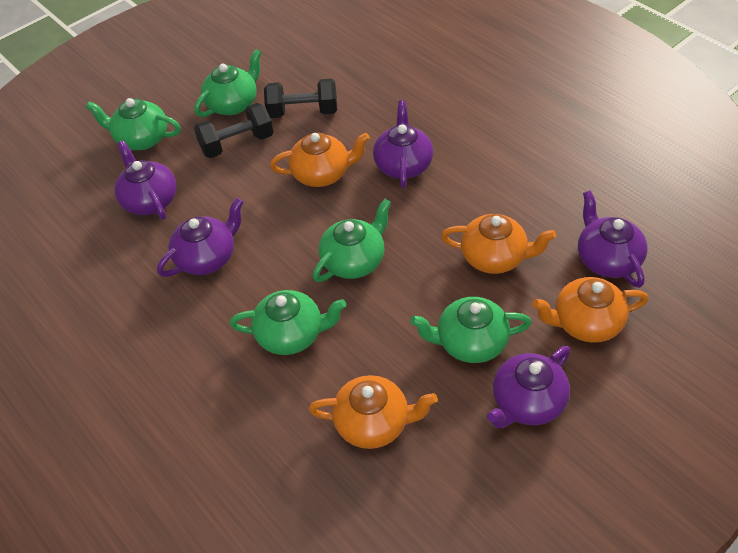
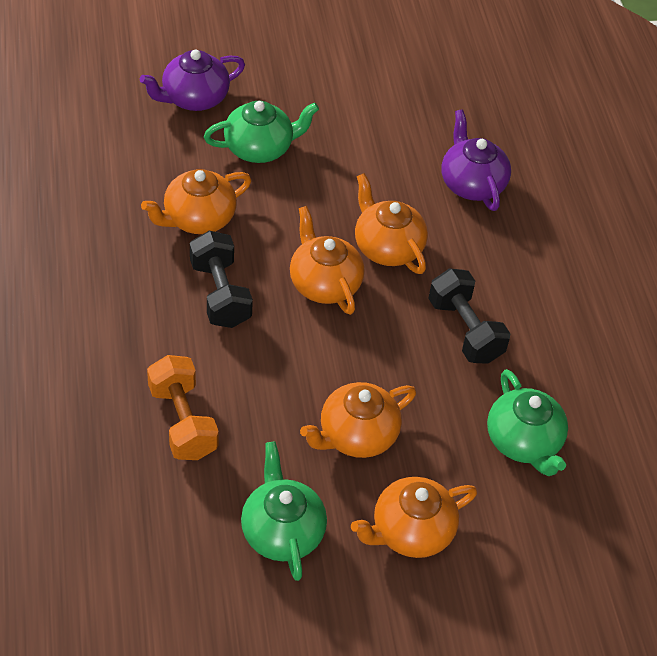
green teapot: 5 -> 3
orange dumbbell: 0 -> 1
orange teapot: 4 -> 5
purple teapot: 5 -> 2

